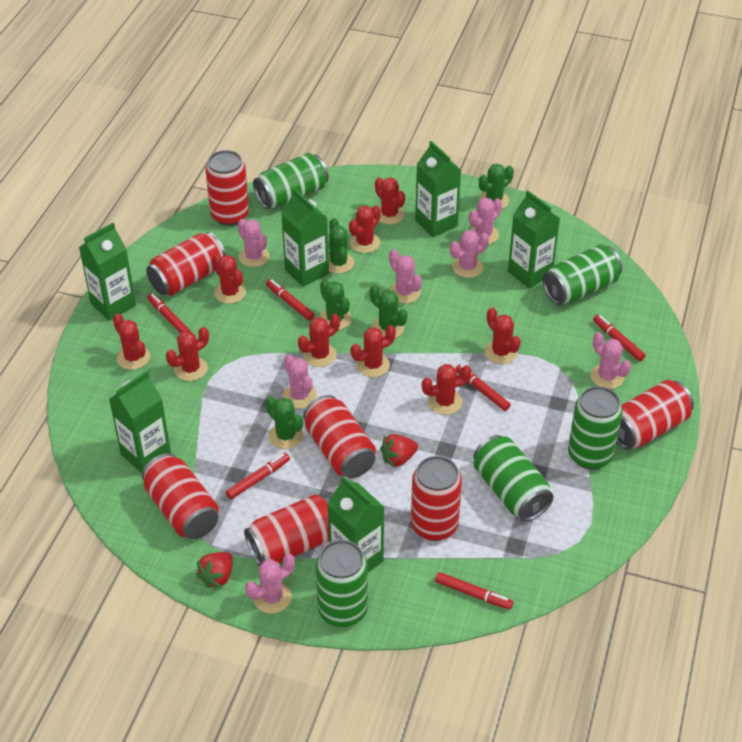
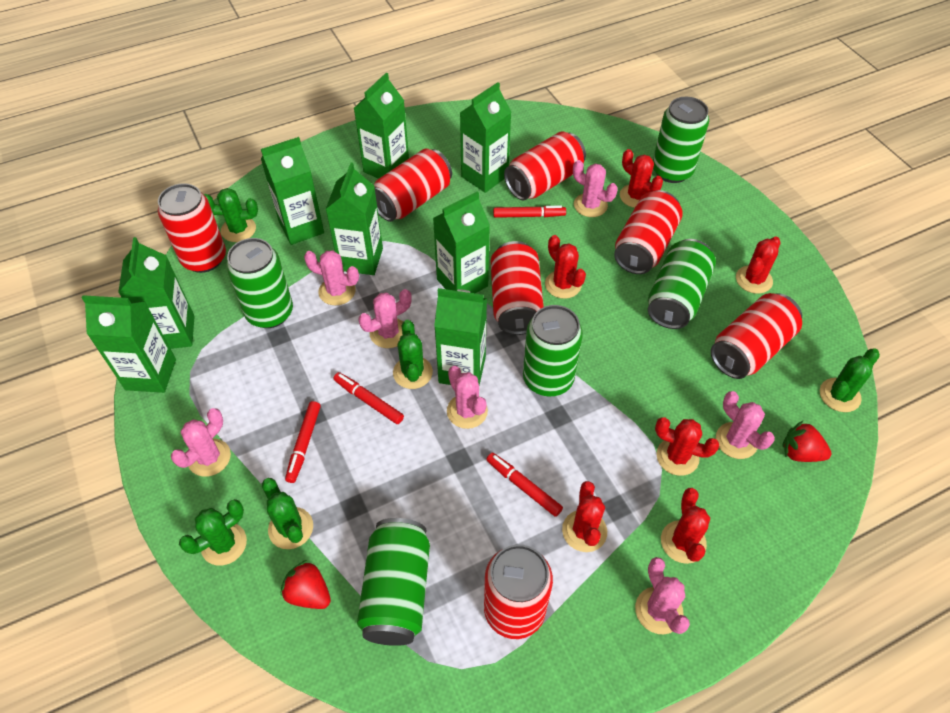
green carton: 6 -> 8
red cactus: 9 -> 6
red marker: 6 -> 4

